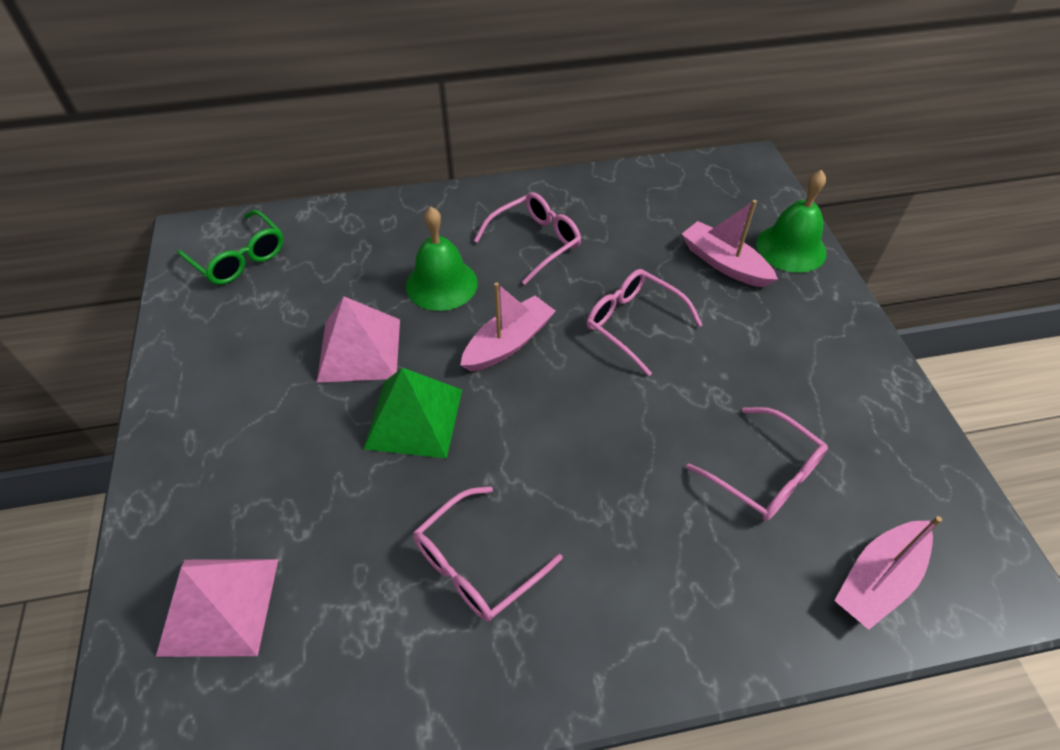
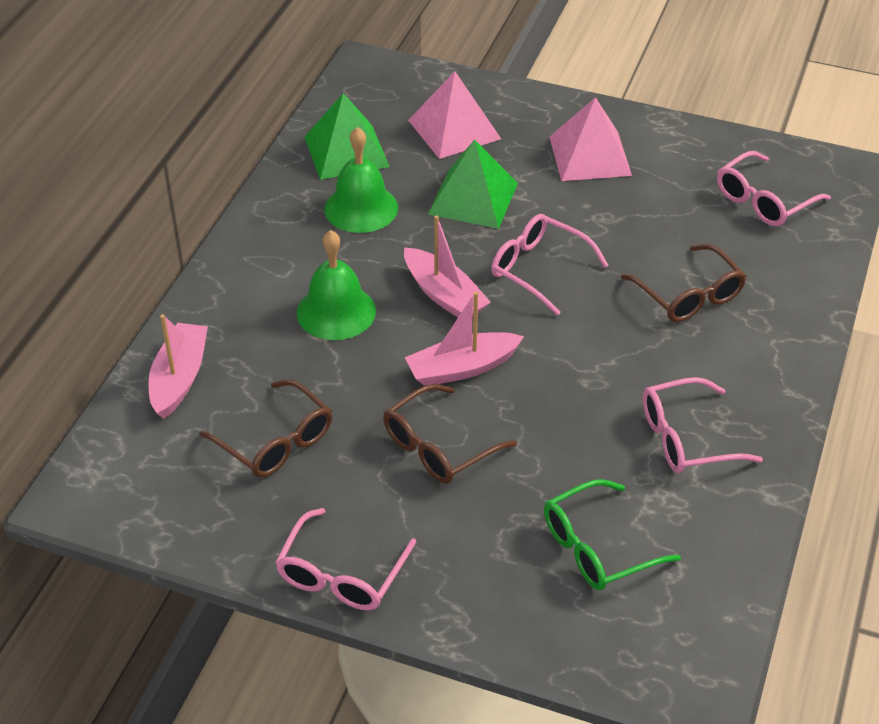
brown glasses: 0 -> 3
green pyramid: 1 -> 2

